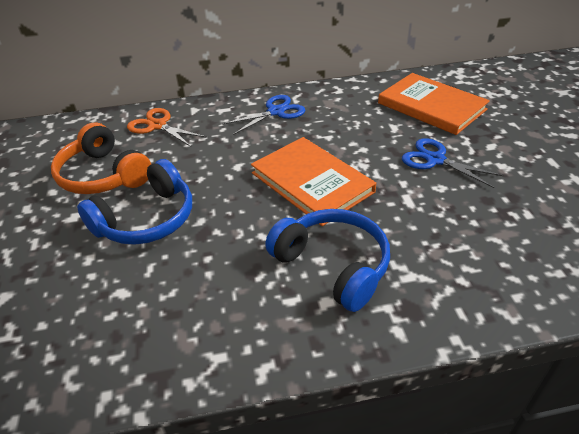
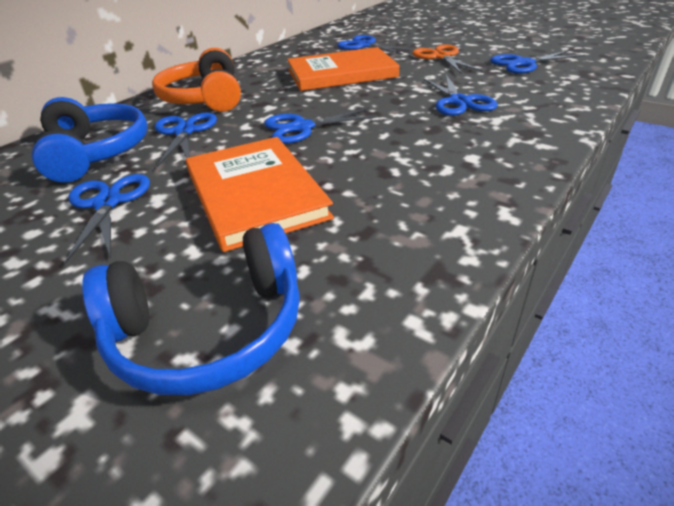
blue scissors: 2 -> 6

